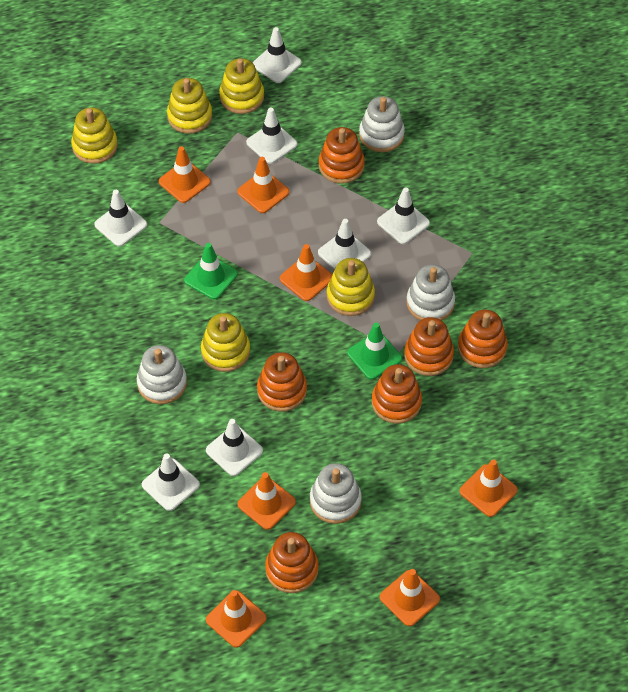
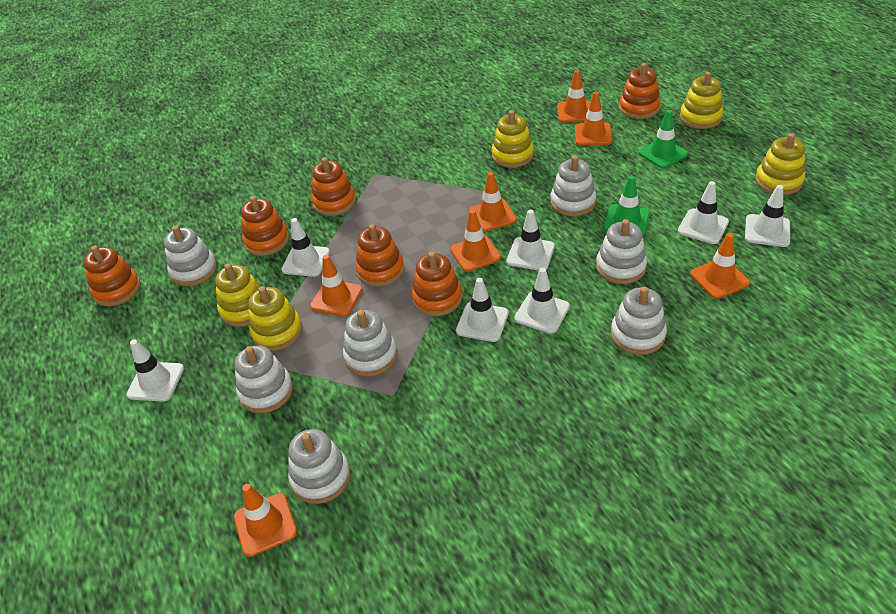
white stacking toy: 4 -> 7

